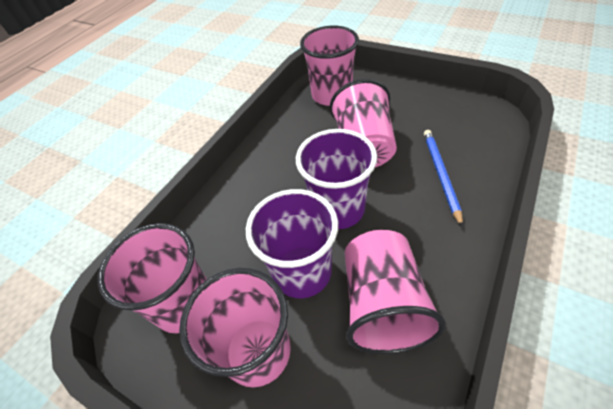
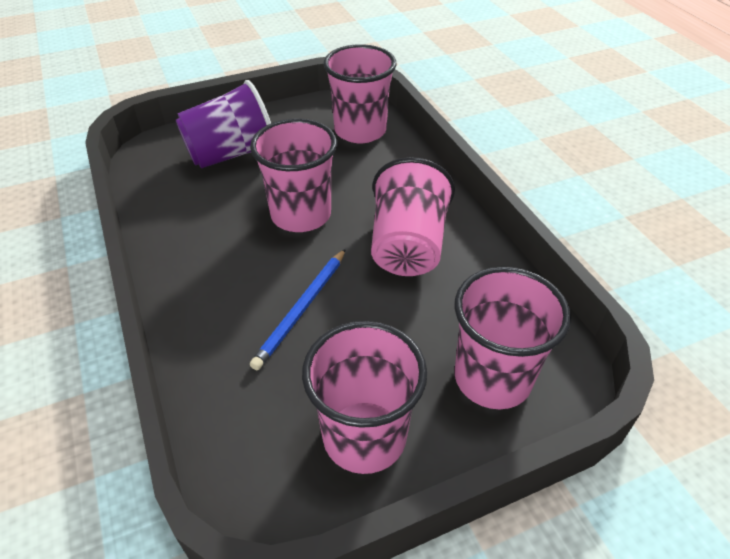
purple cup: 2 -> 1

